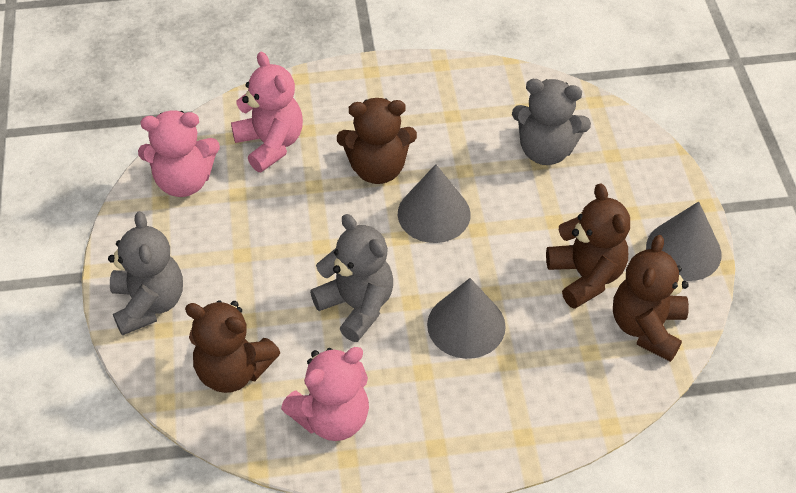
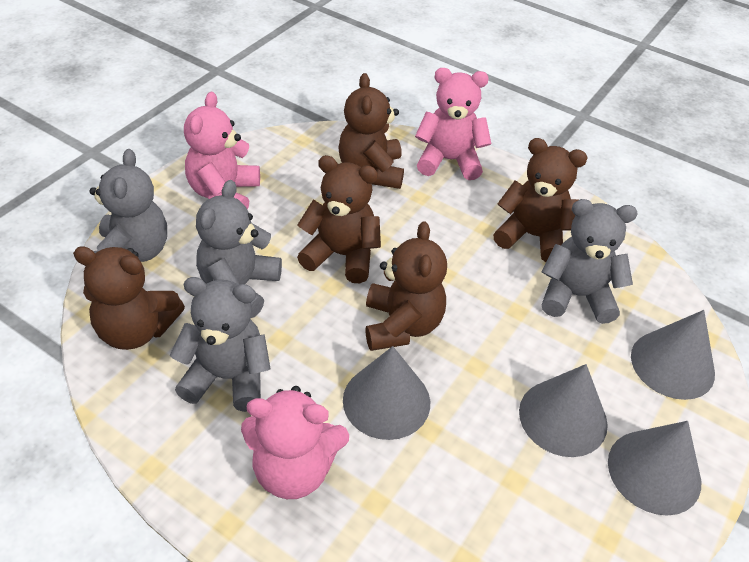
brown teddy bear: 4 -> 5
grey cone: 3 -> 4
grey teddy bear: 3 -> 4

